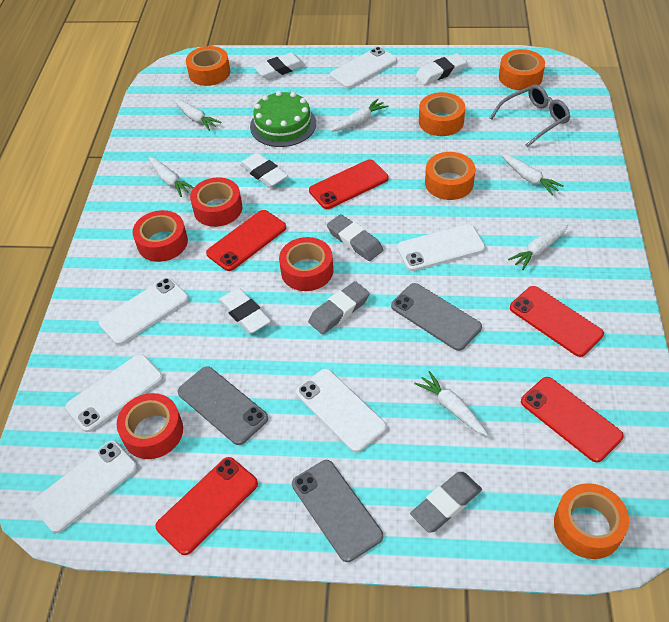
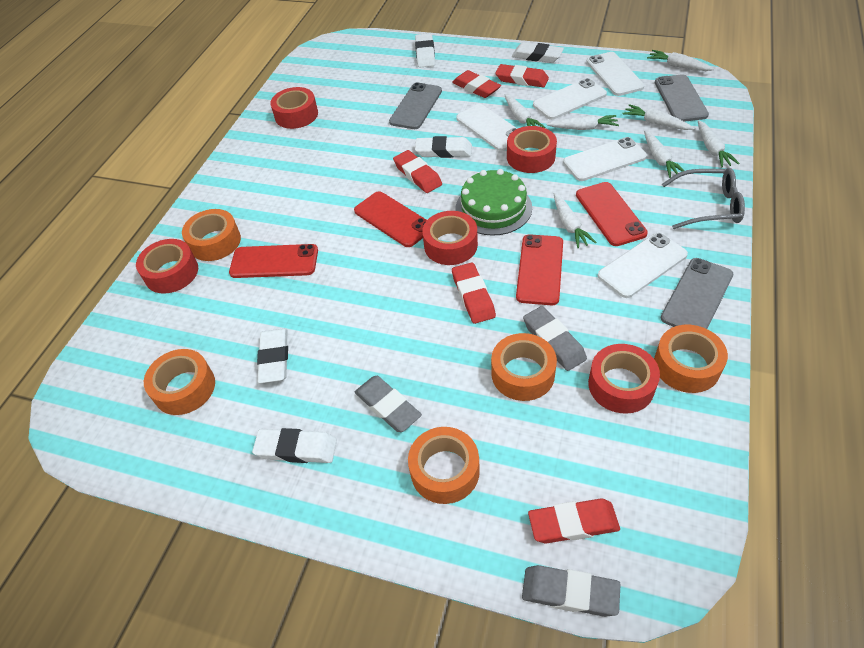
red eraser: 0 -> 5
red phone: 5 -> 4
red tape: 4 -> 5
white carrot: 6 -> 7
white eraser: 4 -> 5
white phone: 6 -> 5

